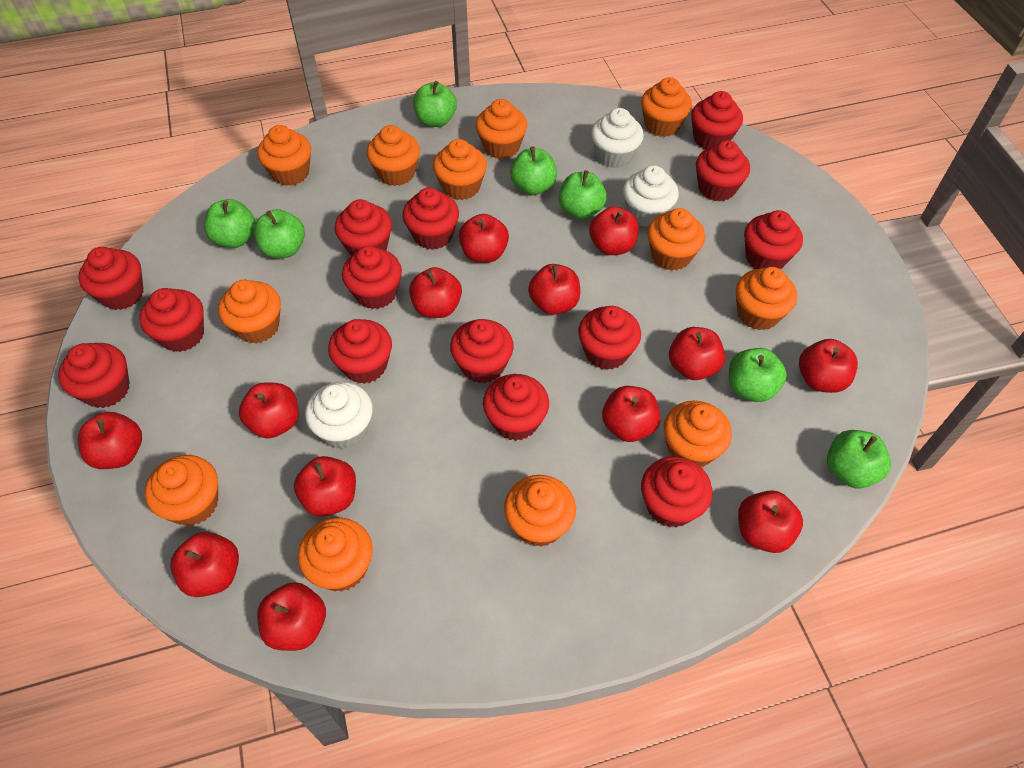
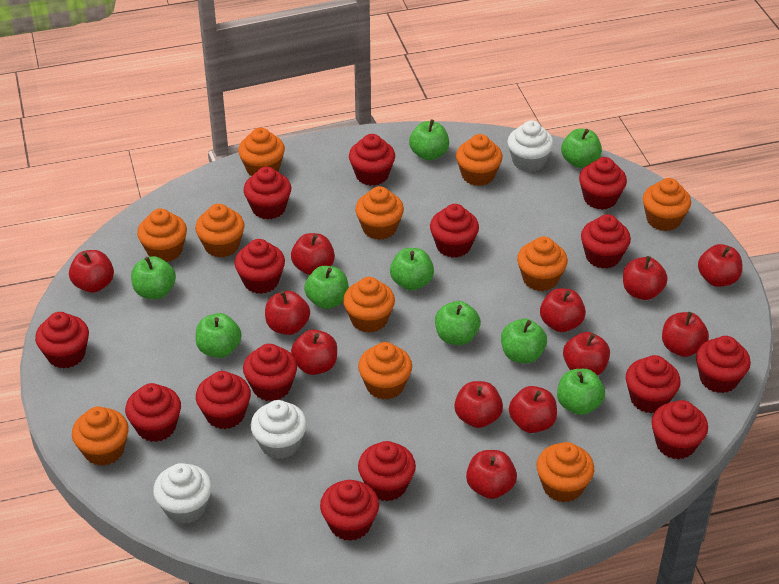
green apple: 7 -> 9
orange cupcake: 12 -> 11
red apple: 13 -> 12
red cupcake: 14 -> 15

